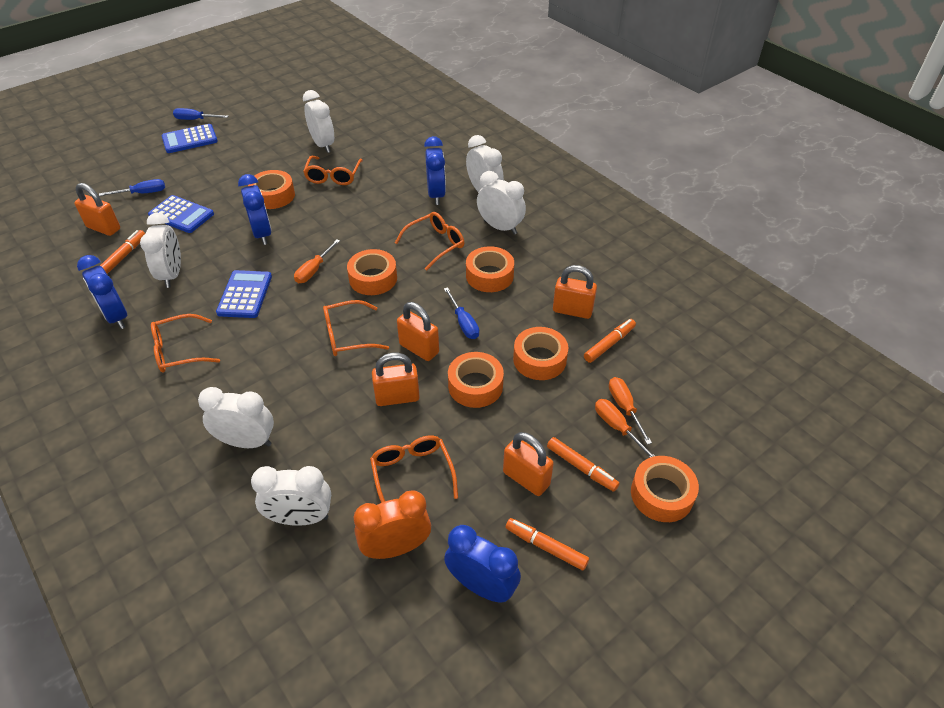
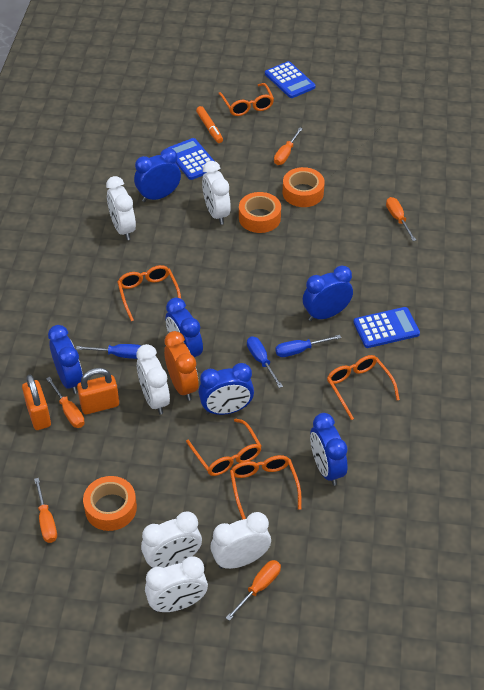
blue clock: 4 -> 6
orange marker: 4 -> 1
orange padlock: 5 -> 2
orange screwdriver: 3 -> 5
orange tape: 6 -> 3

